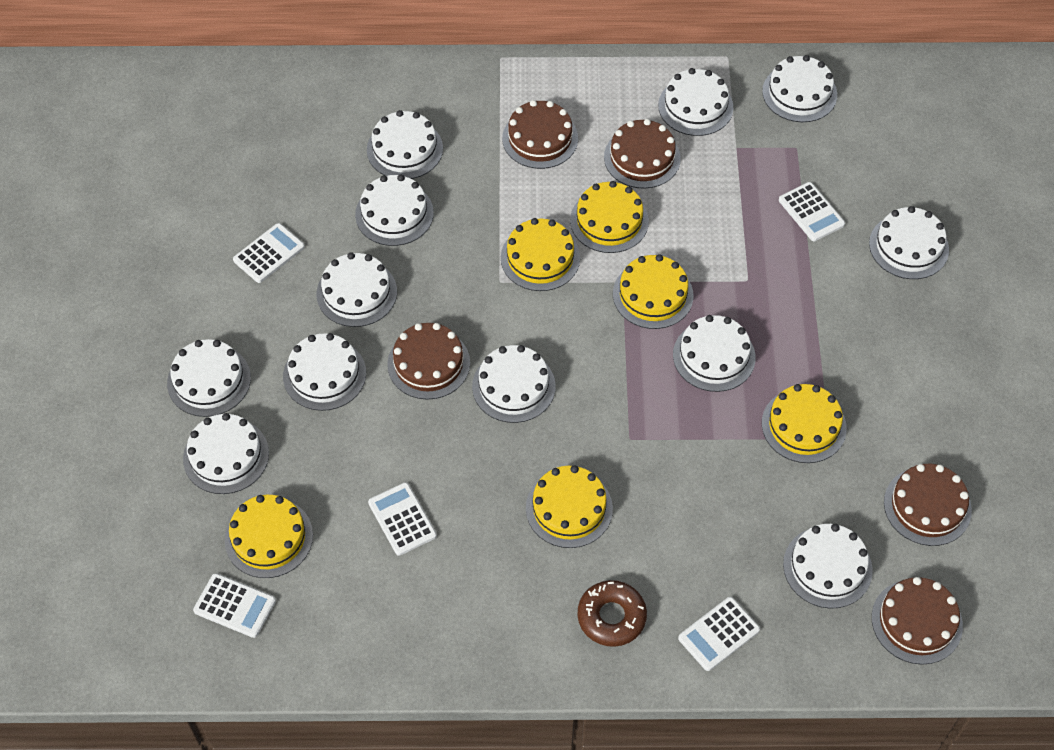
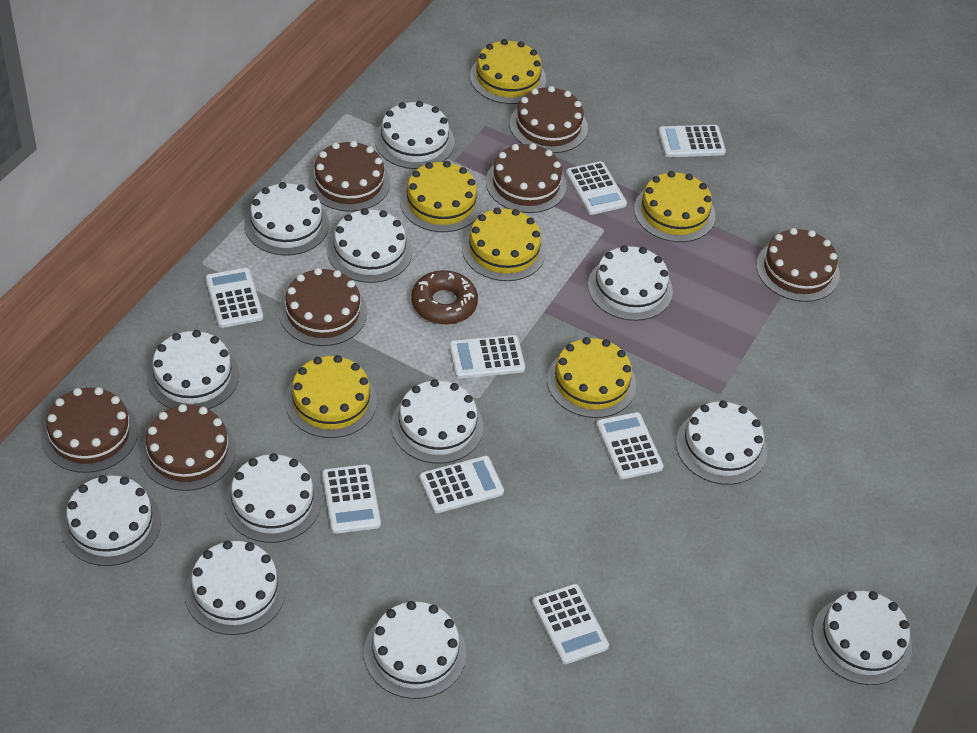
brown cake: 5 -> 7
white calculator: 5 -> 8

